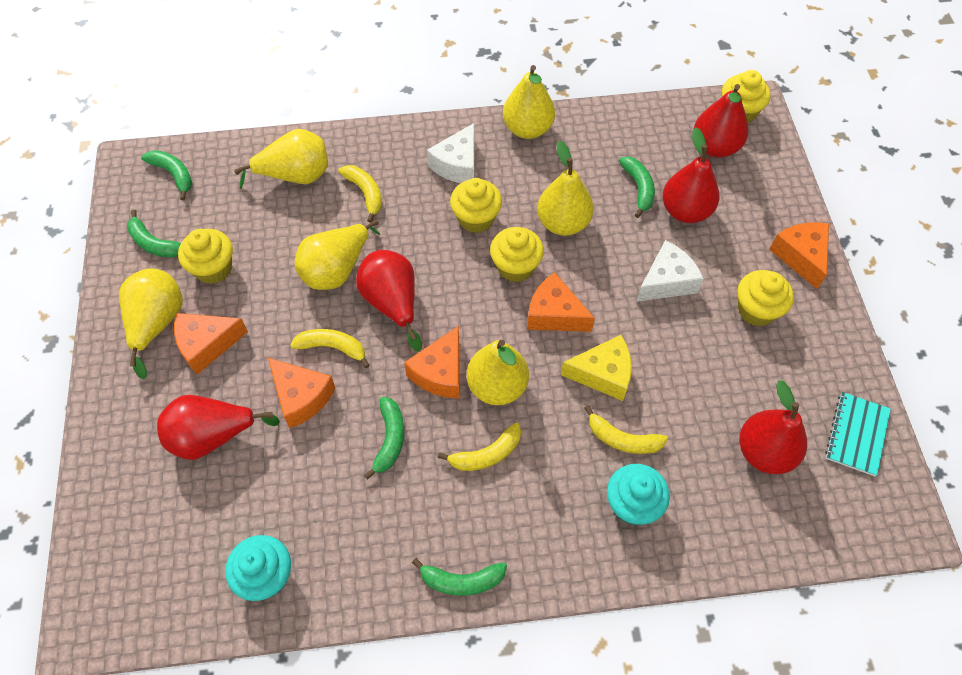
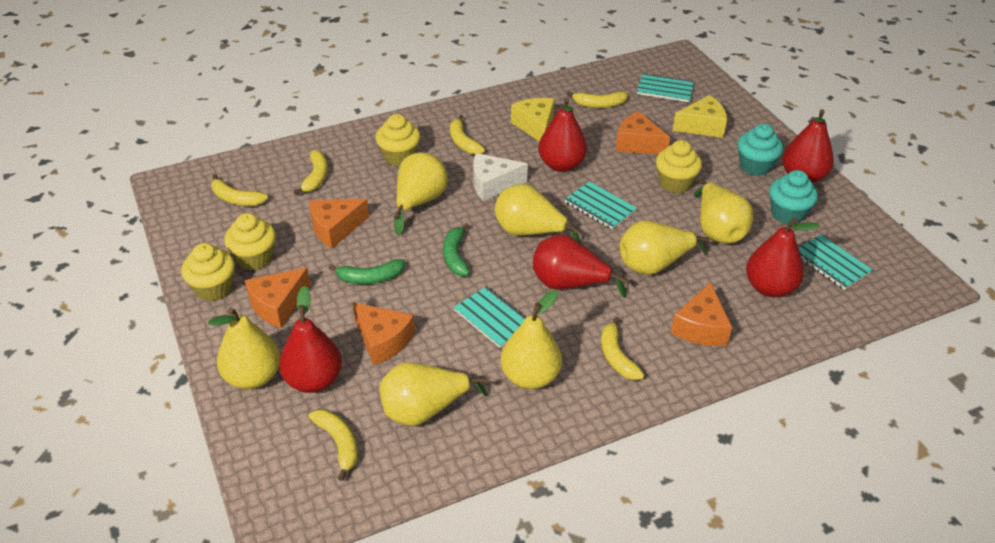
green banana: 5 -> 2
turquoise notebook: 1 -> 4
white cheese: 2 -> 1
yellow banana: 4 -> 6
yellow cheese: 1 -> 2
yellow cupcake: 5 -> 4
yellow pear: 6 -> 7

